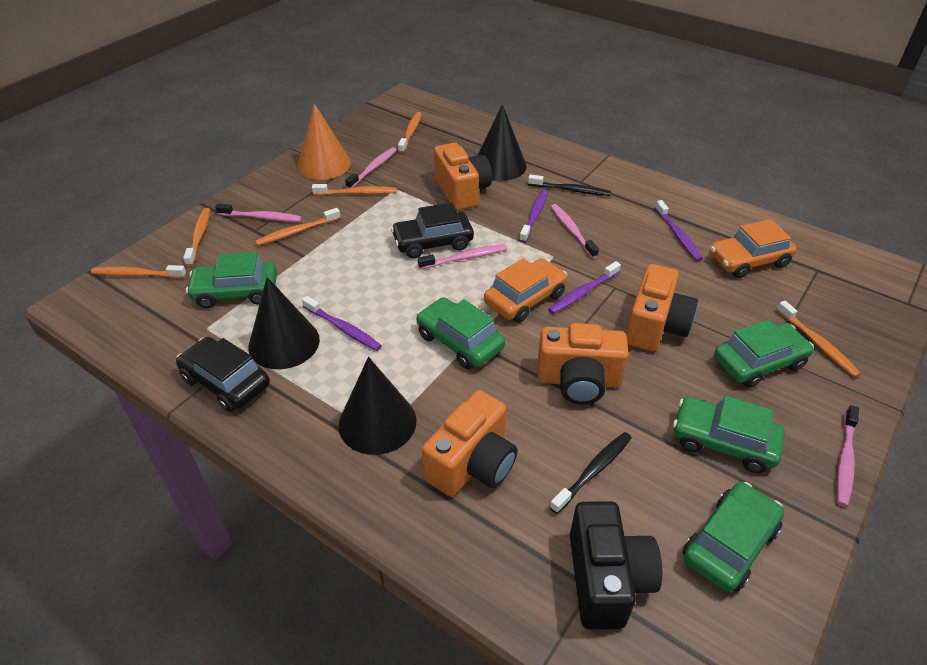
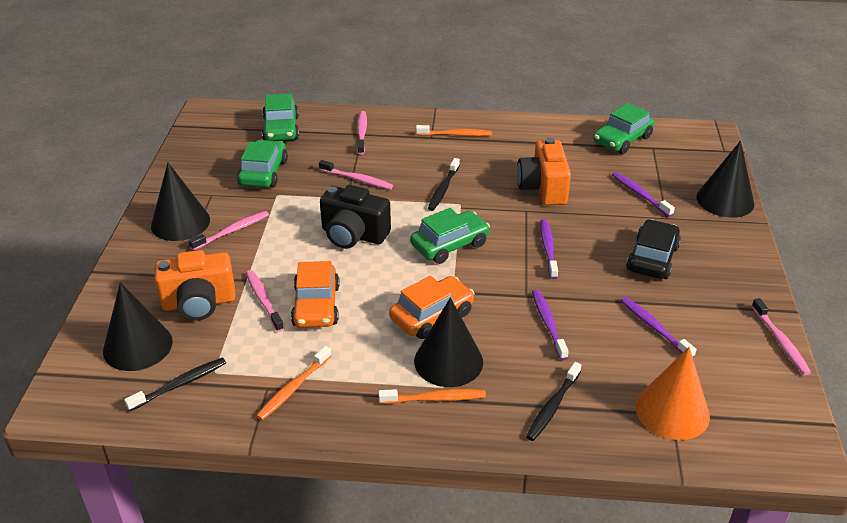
black car: 2 -> 1
black cone: 3 -> 4
black toothbrush: 2 -> 3
green car: 5 -> 4
orange camera: 4 -> 2
orange toothbrush: 6 -> 3

